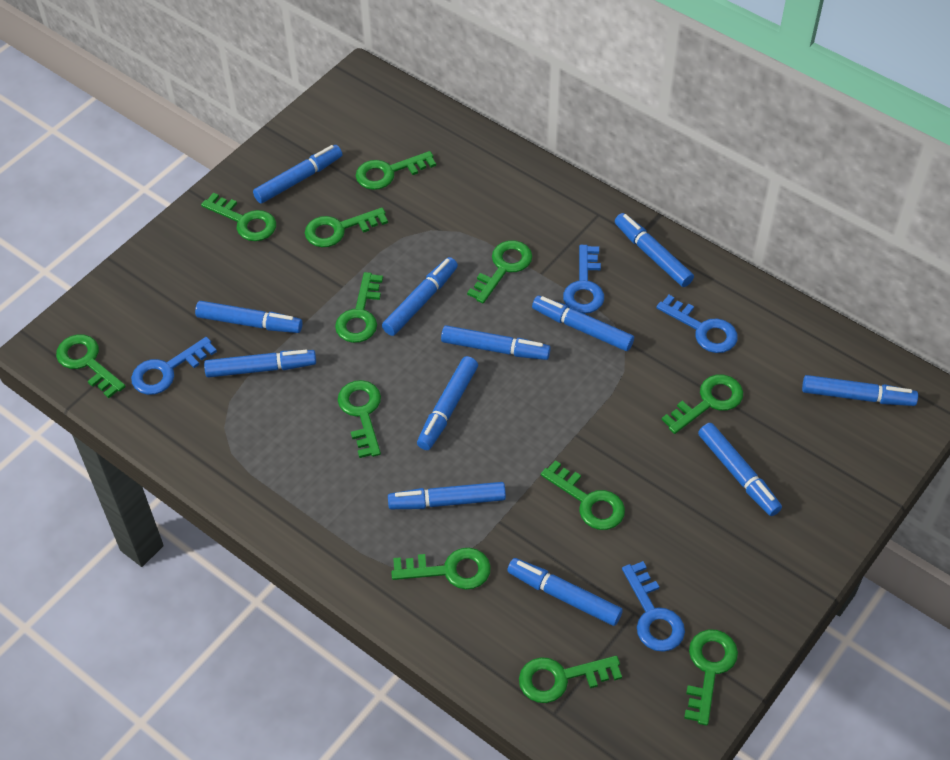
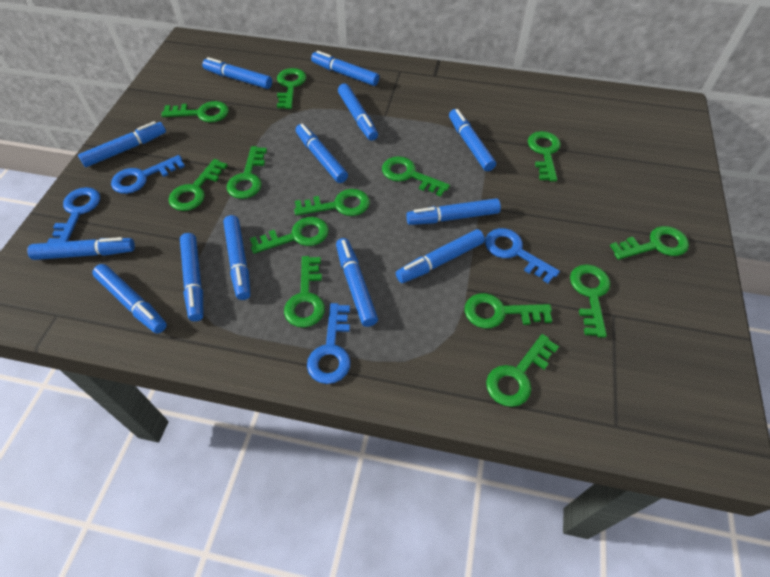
blue marker: 12 -> 13
green key: 12 -> 13

